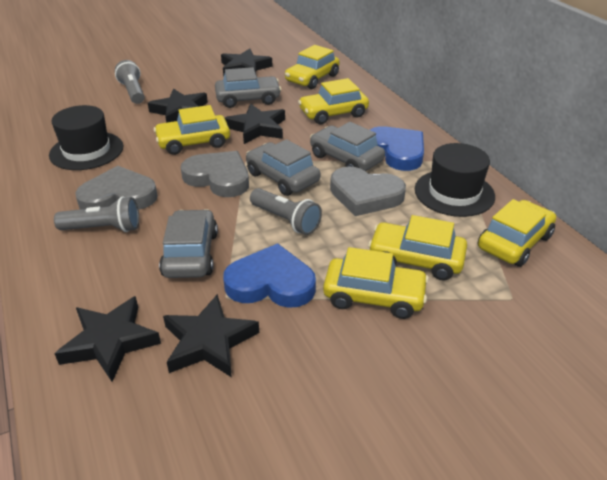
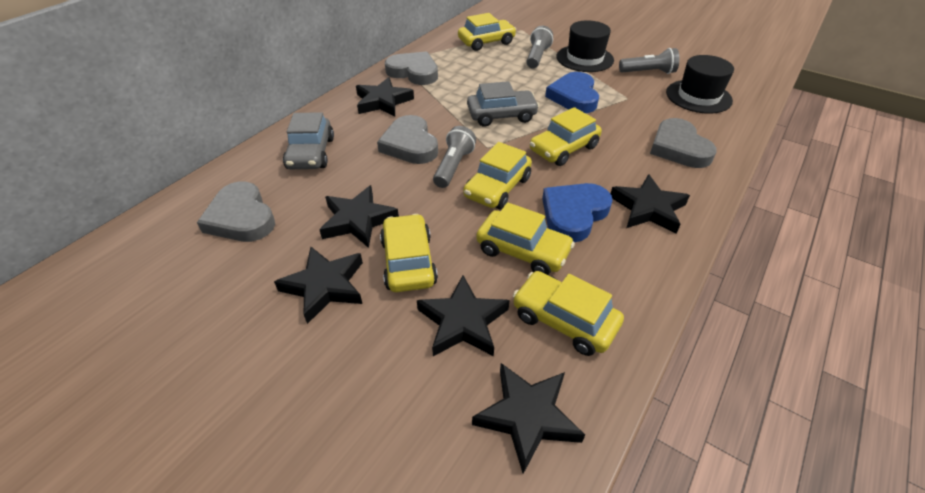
black star: 5 -> 6
grey car: 4 -> 2
grey heart: 3 -> 4

